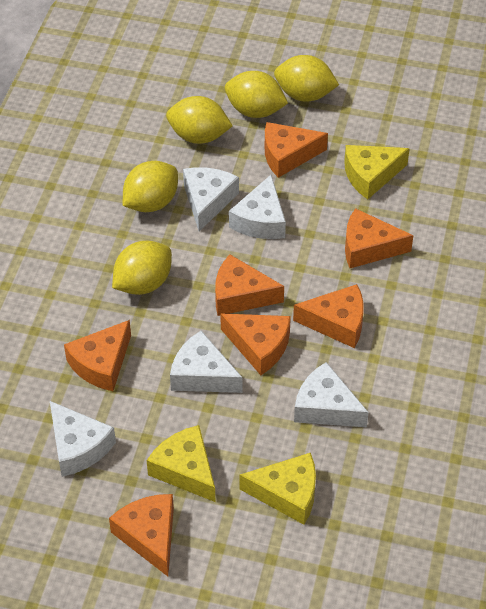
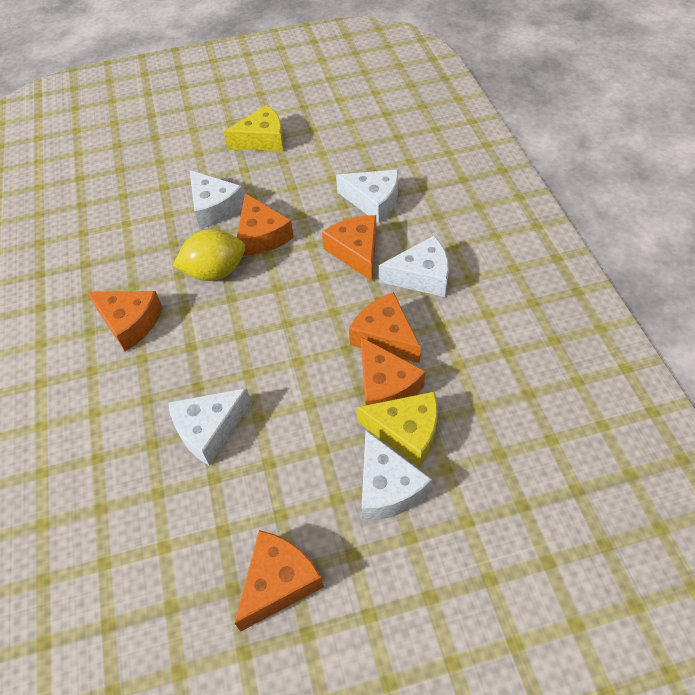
orange cheese: 7 -> 6
yellow cheese: 3 -> 2
yellow lemon: 5 -> 1

